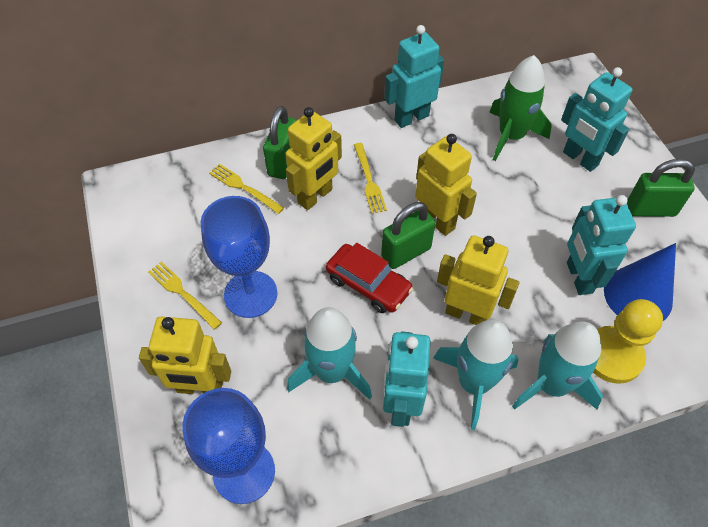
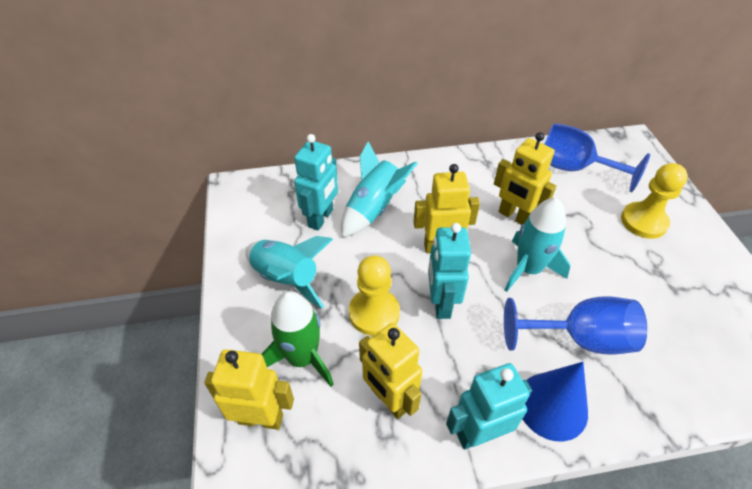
green padlock: 3 -> 0
red car: 1 -> 0
turquoise robot: 4 -> 3
yellow fork: 3 -> 0
yellow pawn: 1 -> 2

